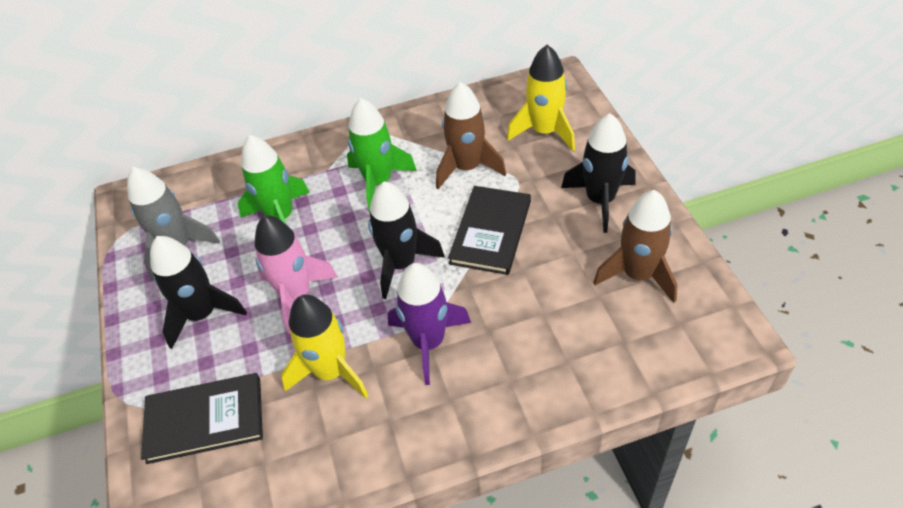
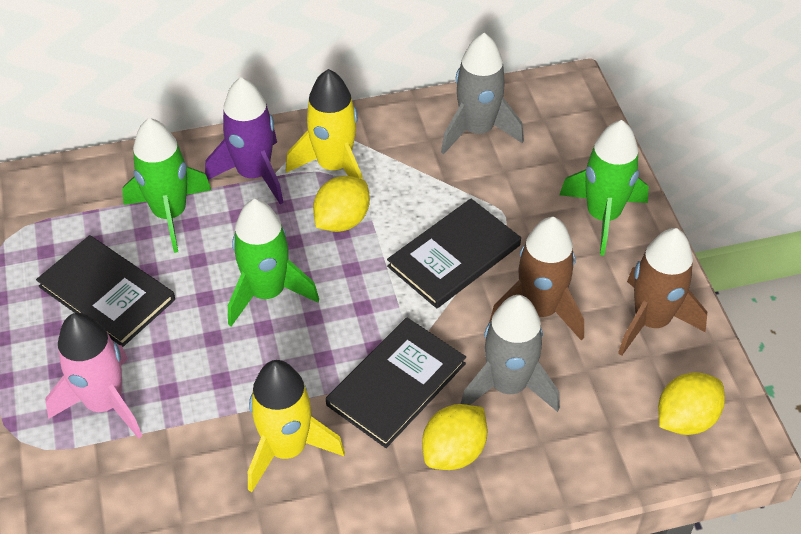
black book: 2 -> 3
black rocket: 3 -> 0
green rocket: 2 -> 3
grey rocket: 1 -> 2
yellow lemon: 0 -> 3

